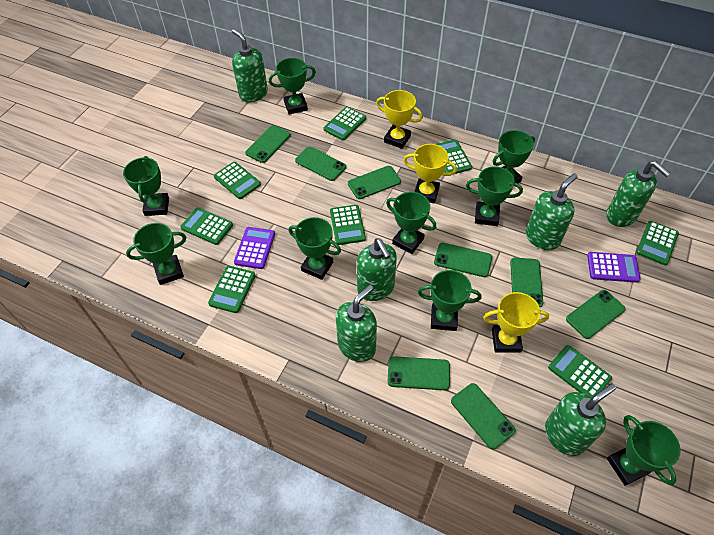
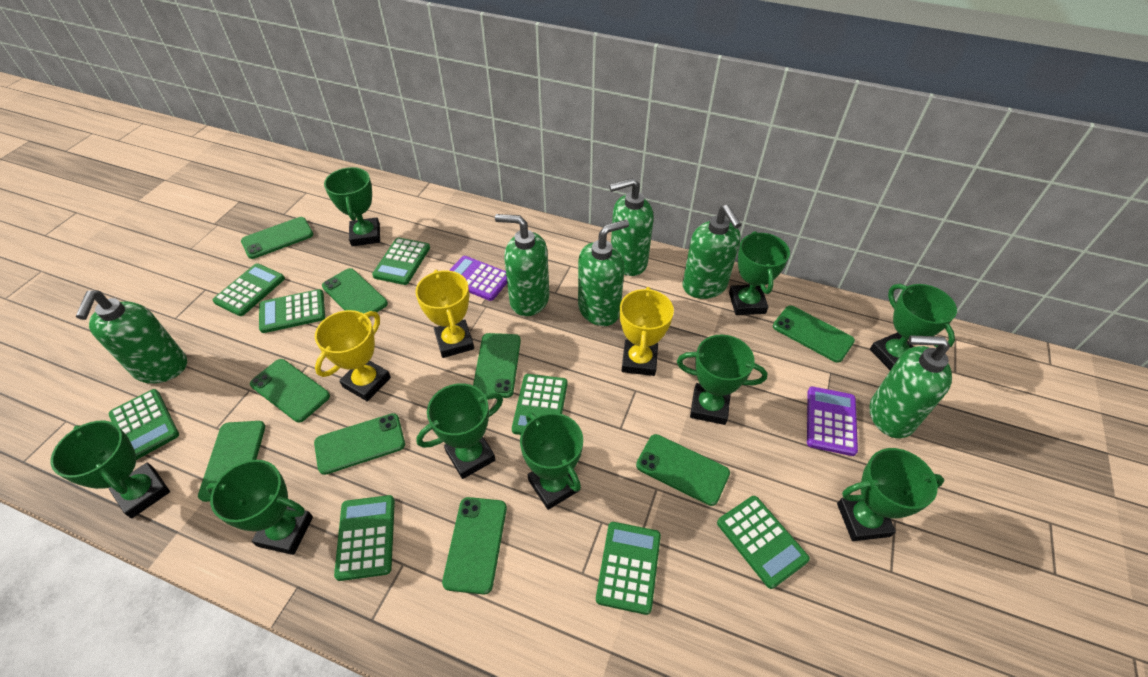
green phone: 8 -> 9

